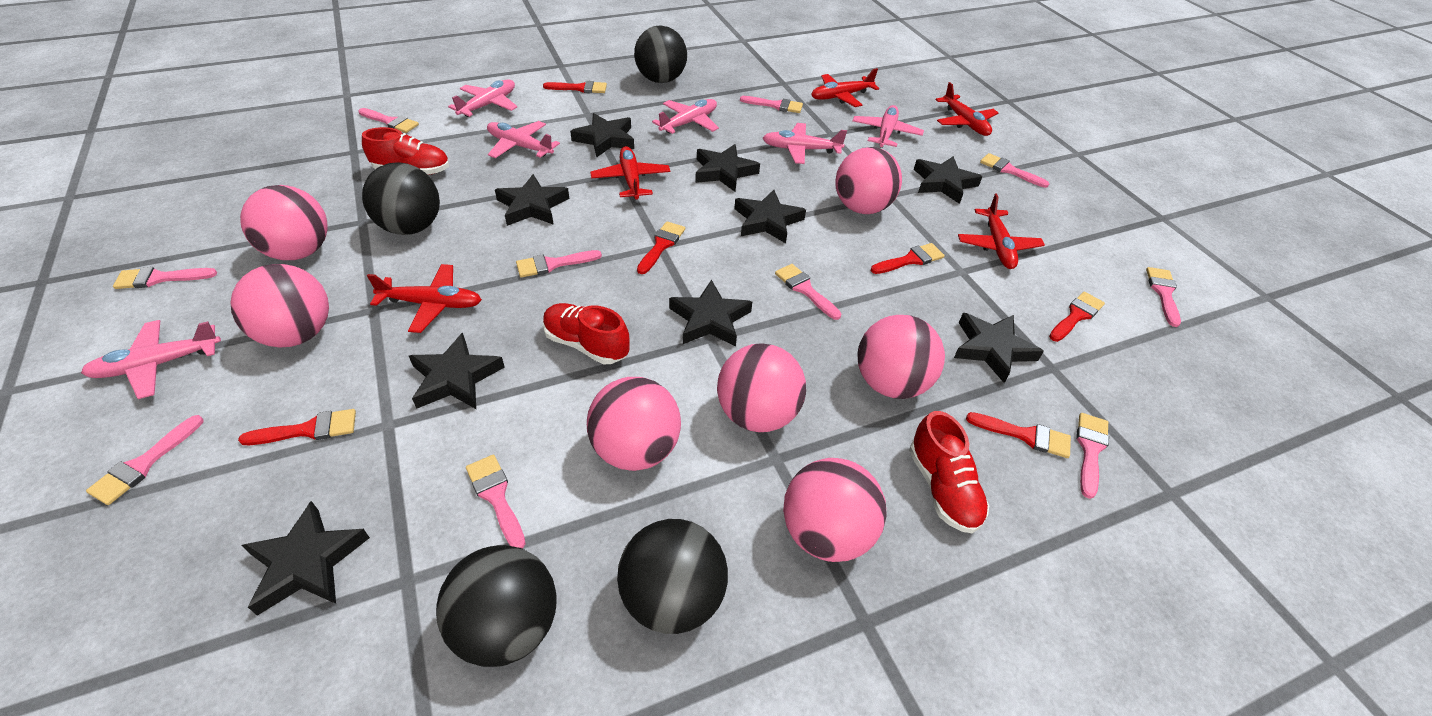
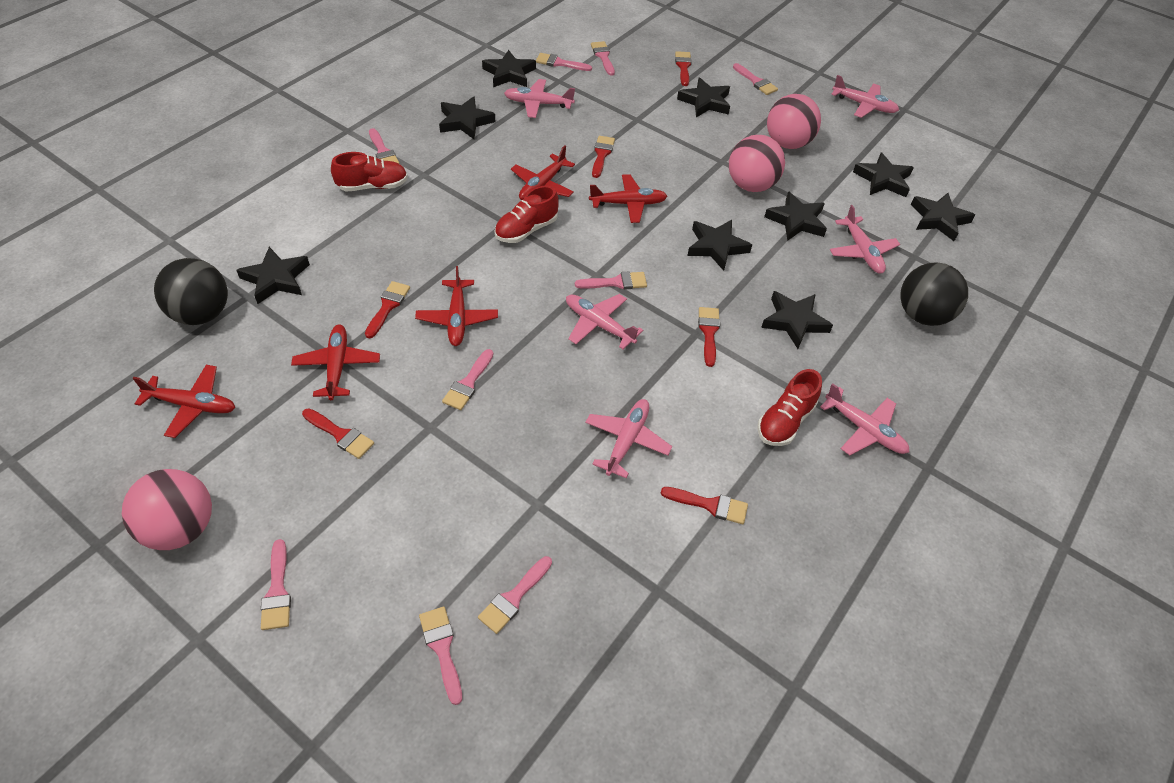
black ball: 4 -> 2
pink ball: 7 -> 3
pink brush: 10 -> 9

